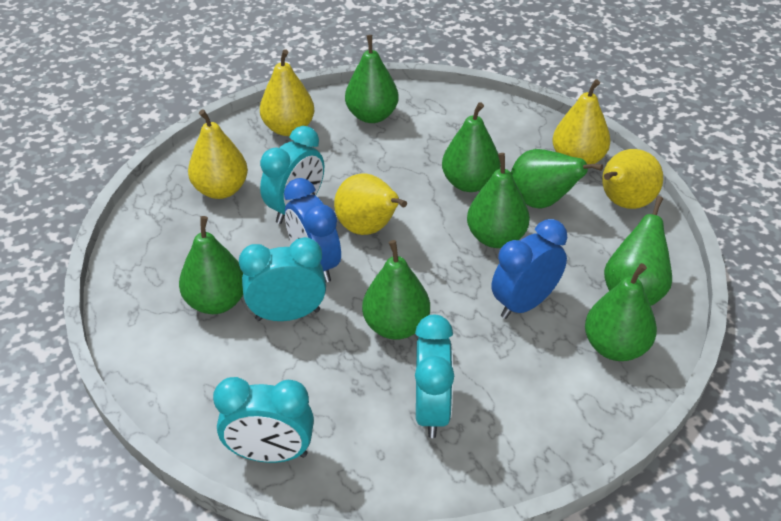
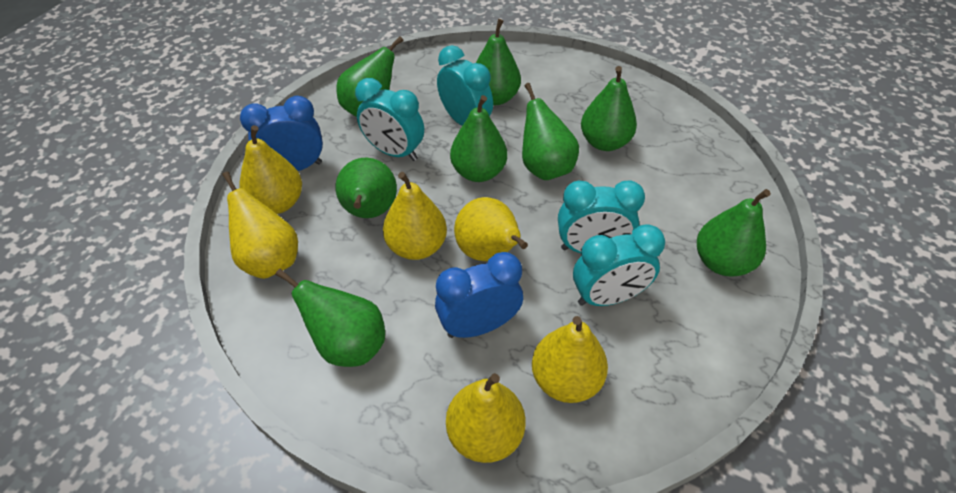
yellow pear: 5 -> 6

